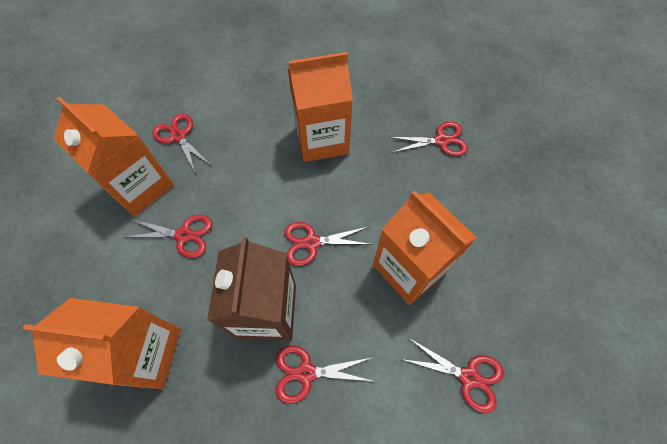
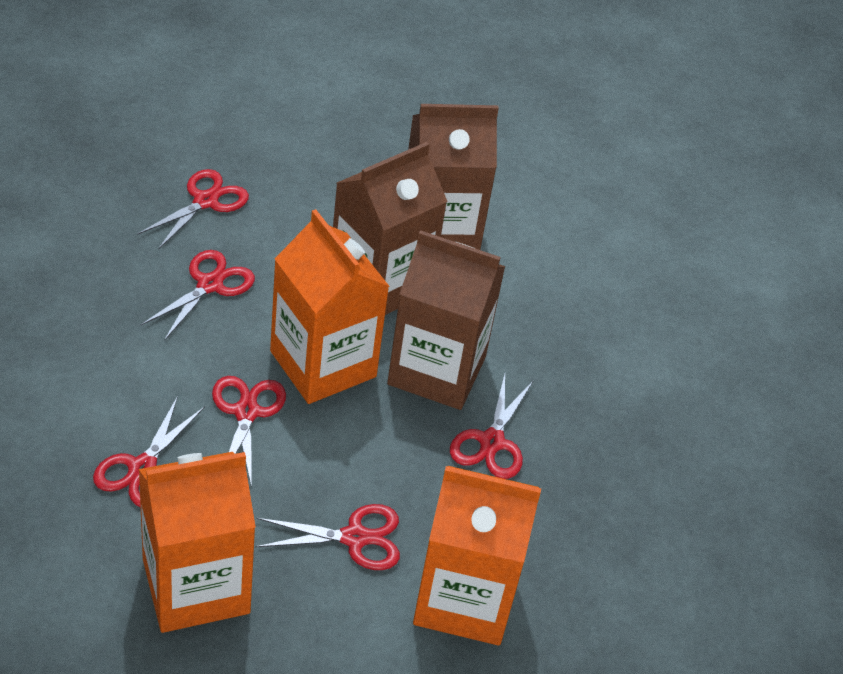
brown carton: 1 -> 3
orange carton: 4 -> 3

